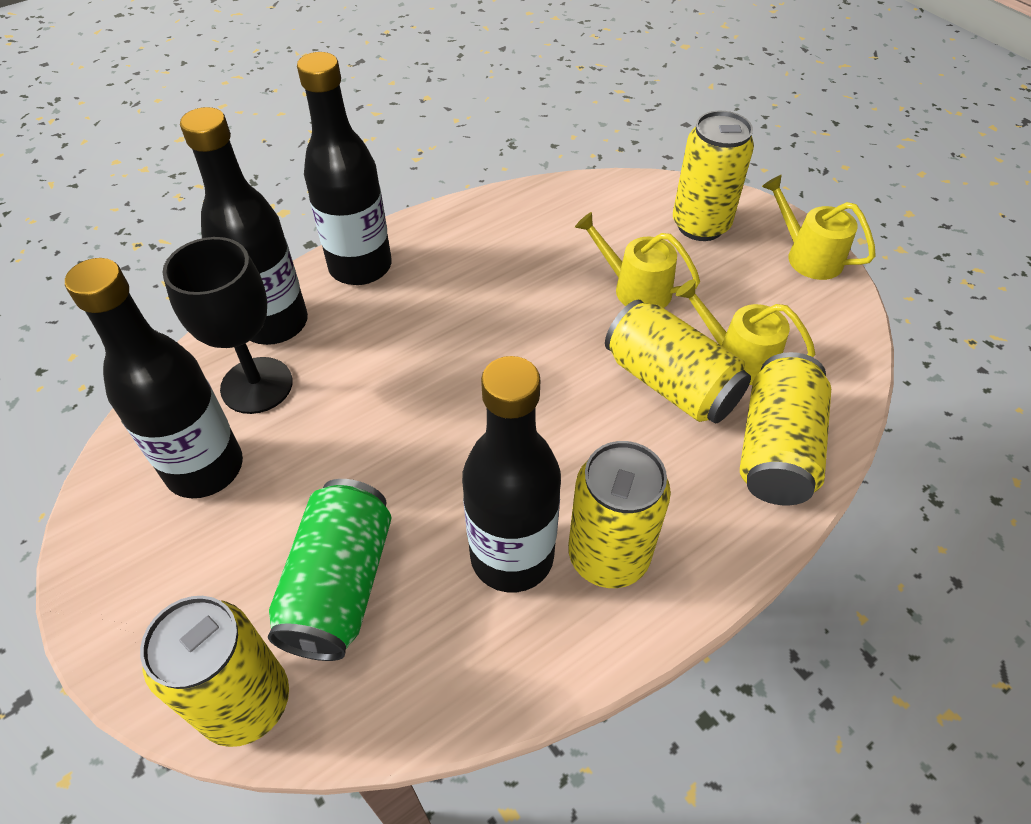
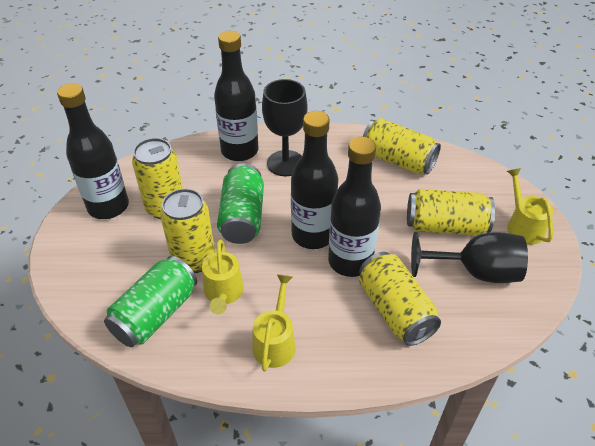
black goblet: 1 -> 2
green can: 1 -> 2

